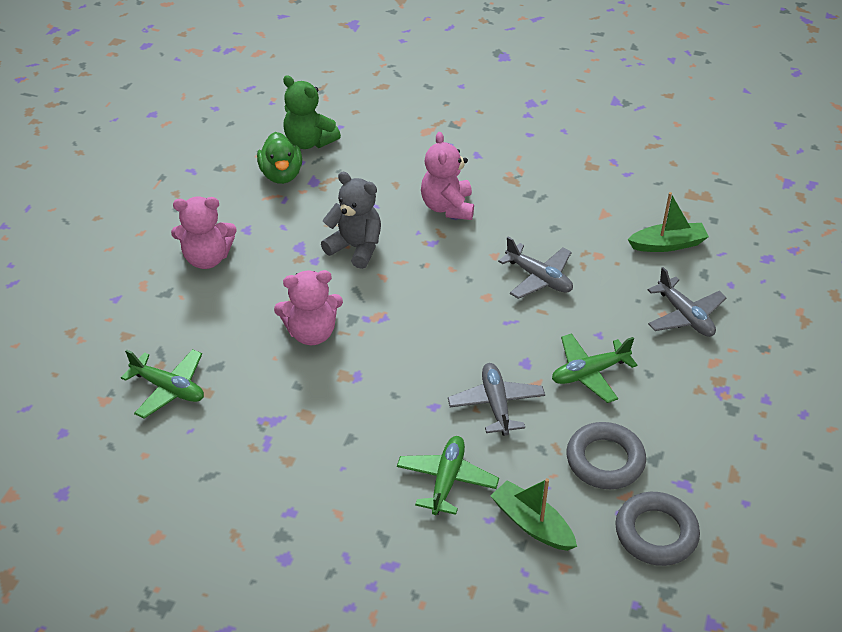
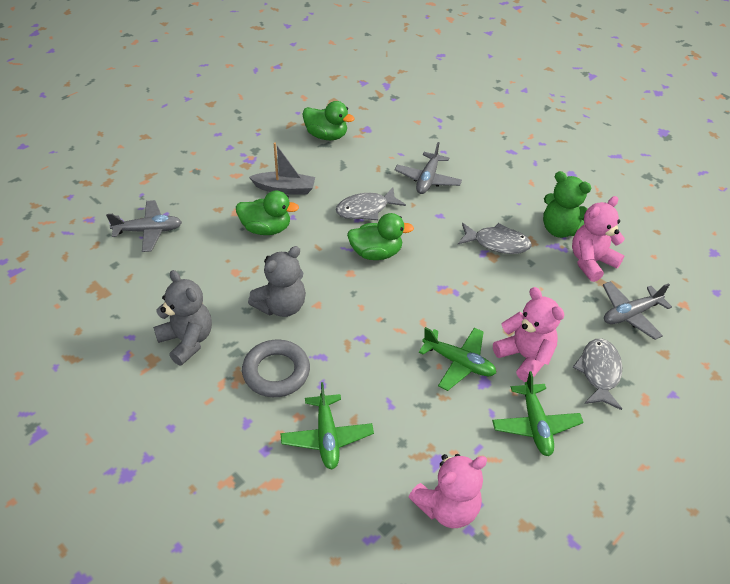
green boat: 2 -> 0
green duck: 1 -> 3
grey boat: 0 -> 1
grey fish: 0 -> 3
grey ring: 2 -> 1
grey teddy bear: 1 -> 2

